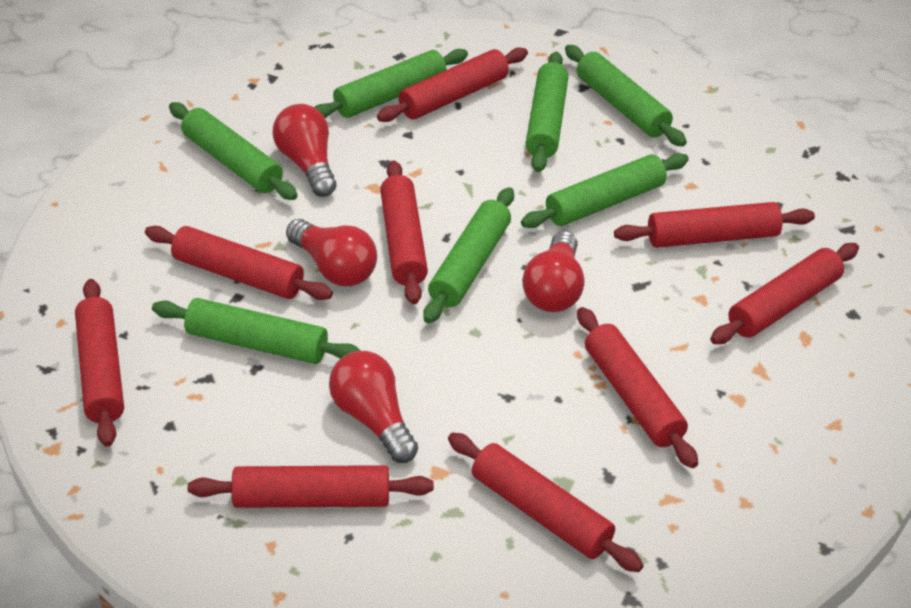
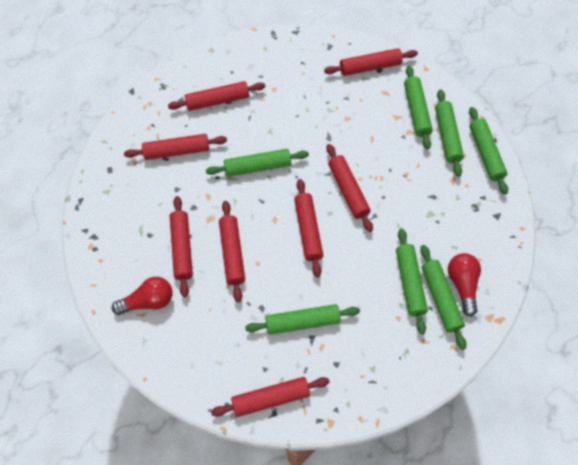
red light bulb: 4 -> 2
red rolling pin: 9 -> 8

